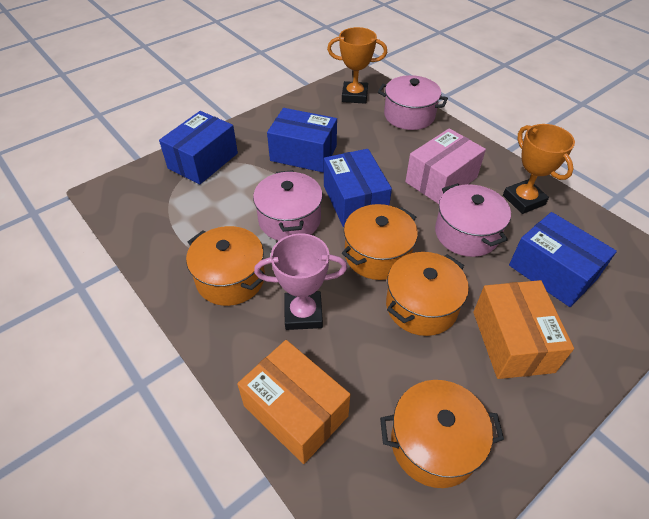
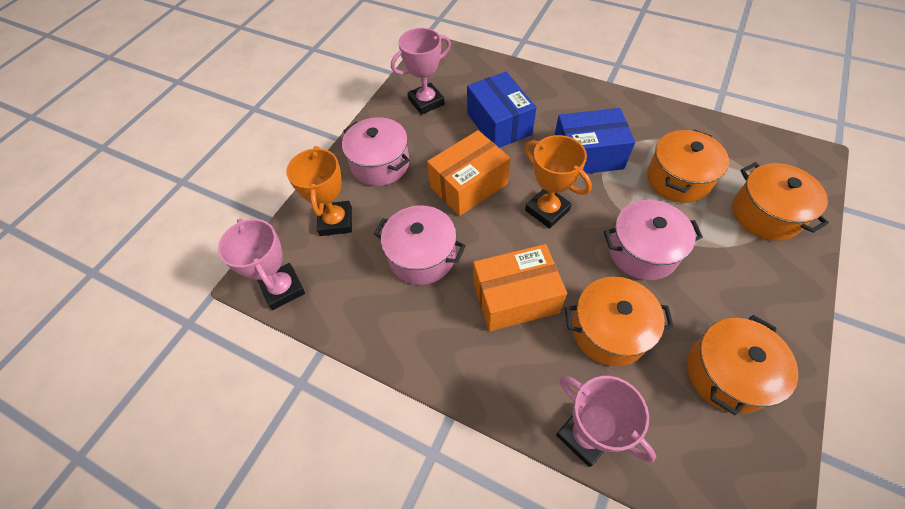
blue box: 4 -> 2
pink box: 1 -> 0
pink trophy: 1 -> 3

